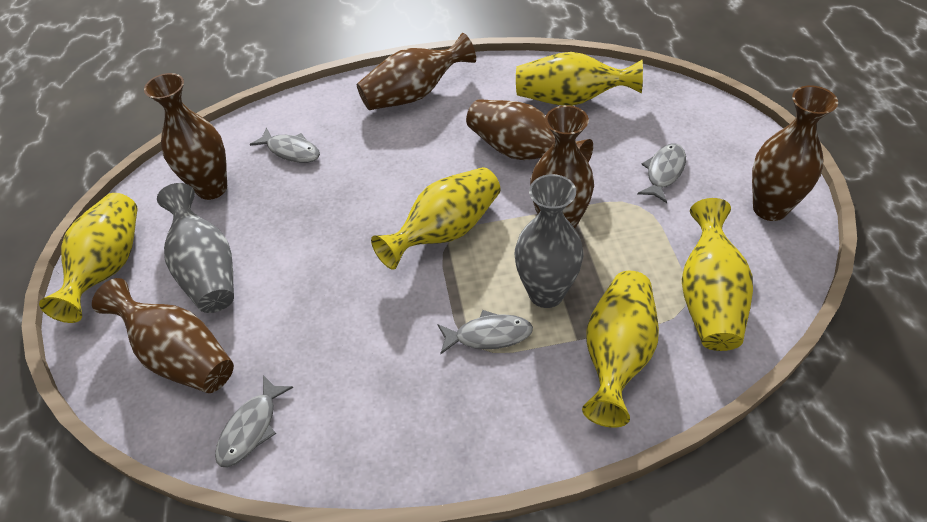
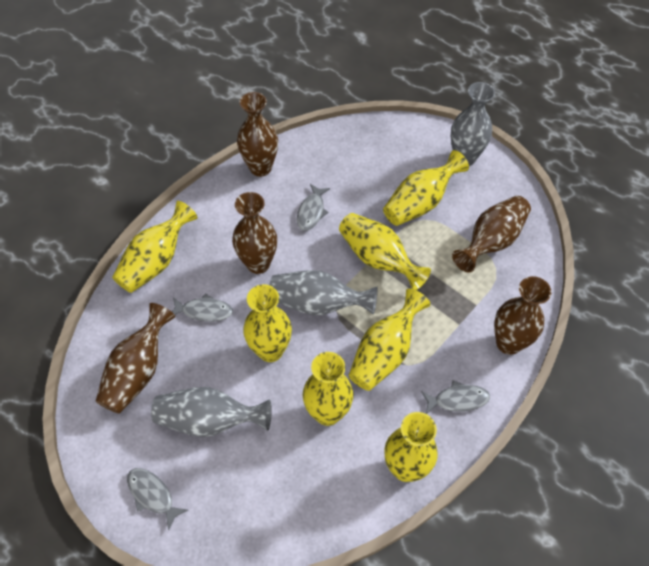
brown vase: 6 -> 5
grey vase: 2 -> 3
yellow vase: 5 -> 7

